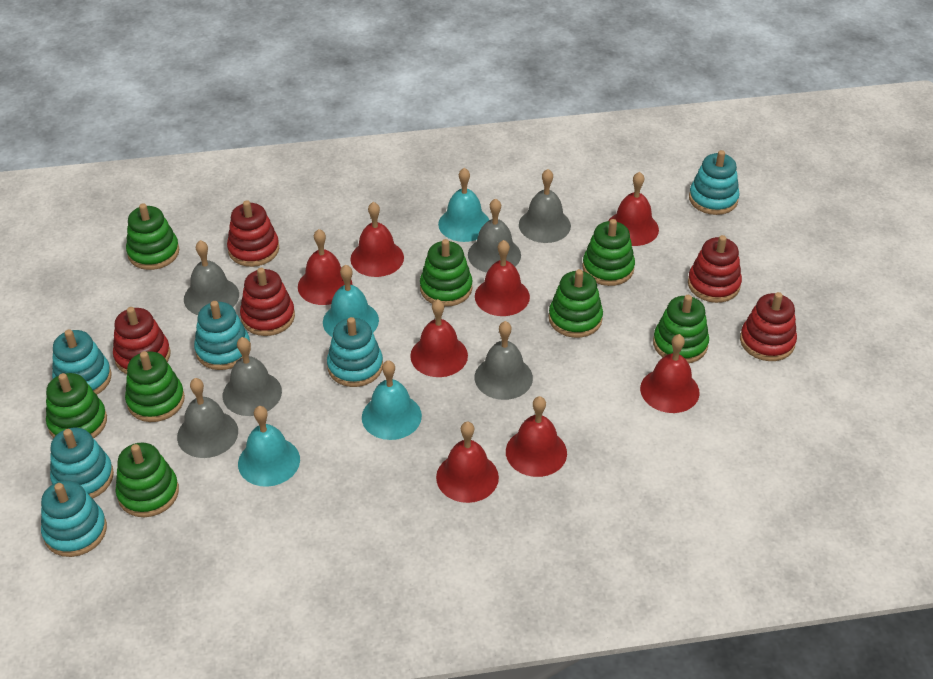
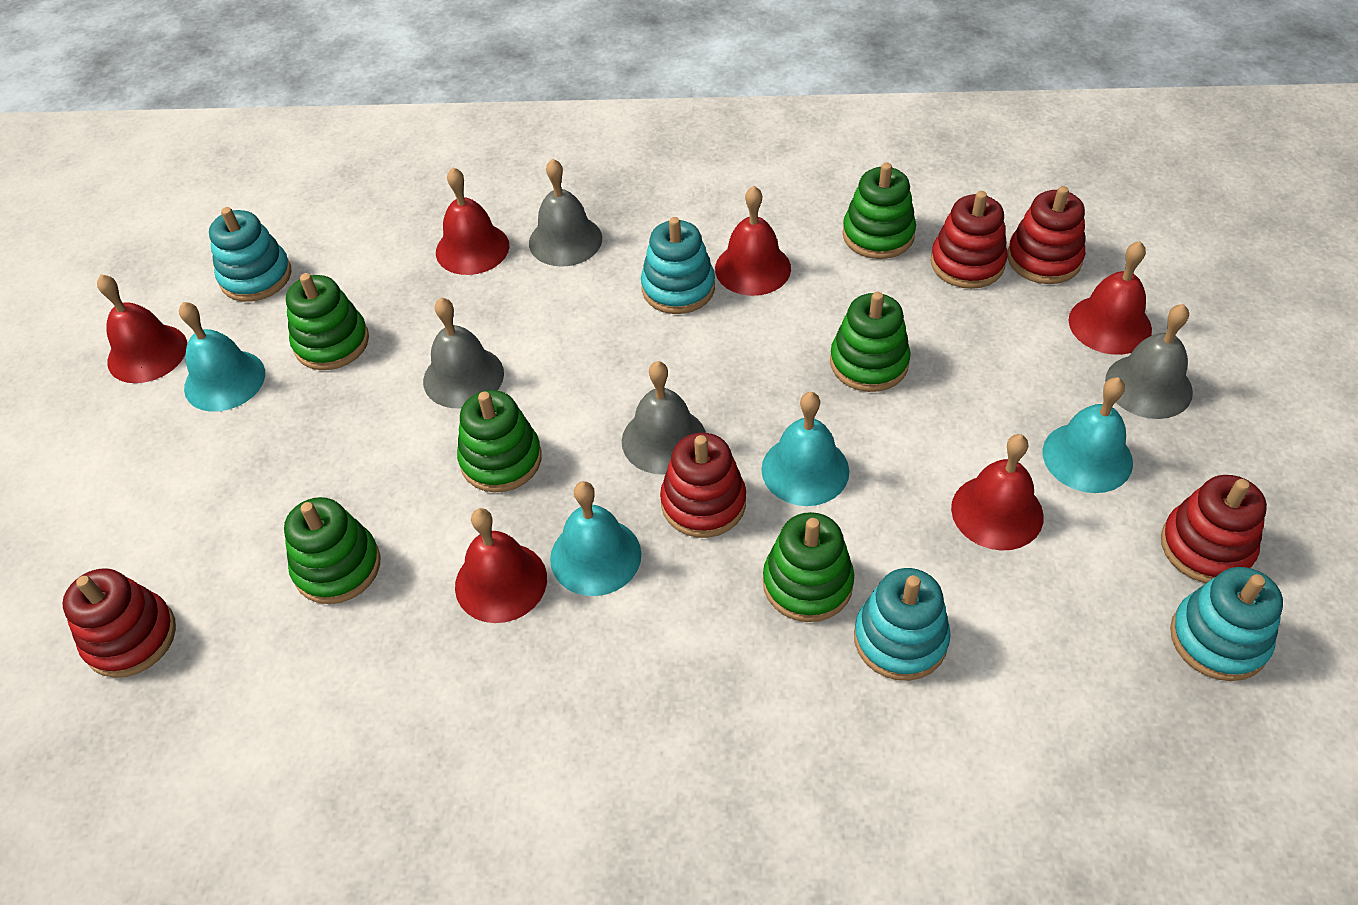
green stacking toy: 8 -> 6
grey bell: 6 -> 4
red bell: 8 -> 6
turquoise stacking toy: 6 -> 4

